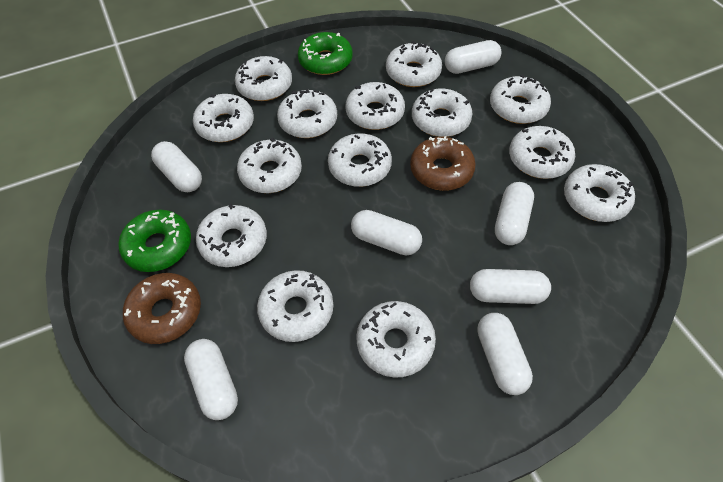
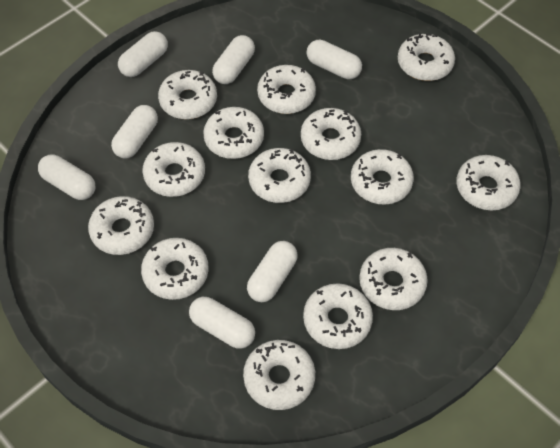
brown donut: 2 -> 0
green donut: 2 -> 0

